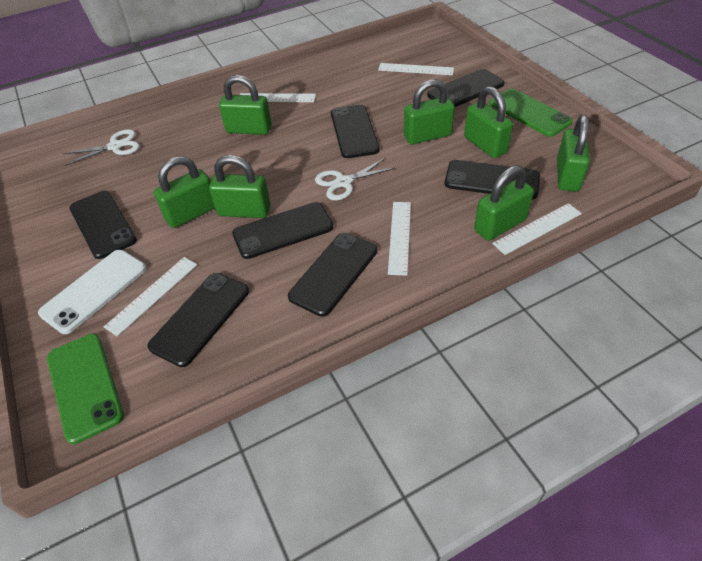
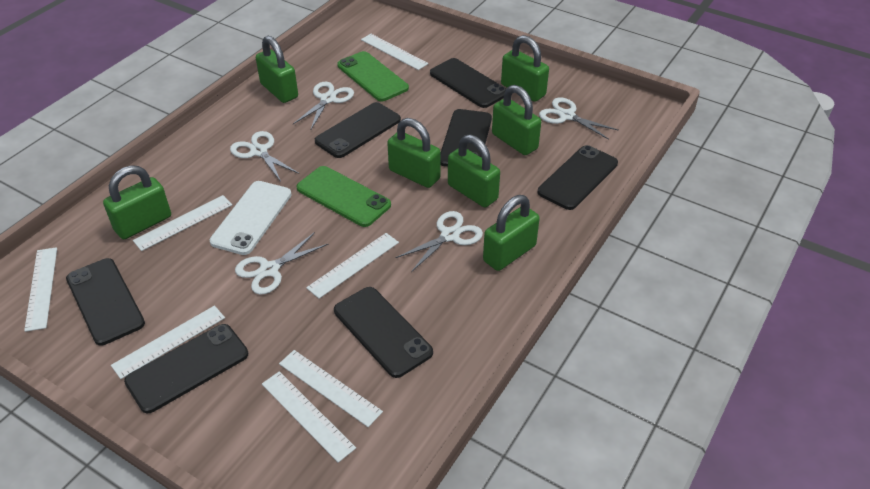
white ruler: 5 -> 7
white scissors: 2 -> 5

